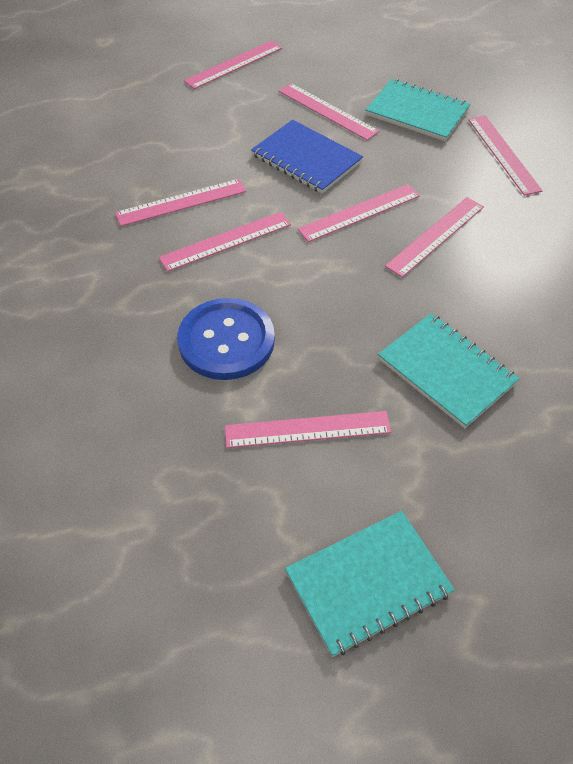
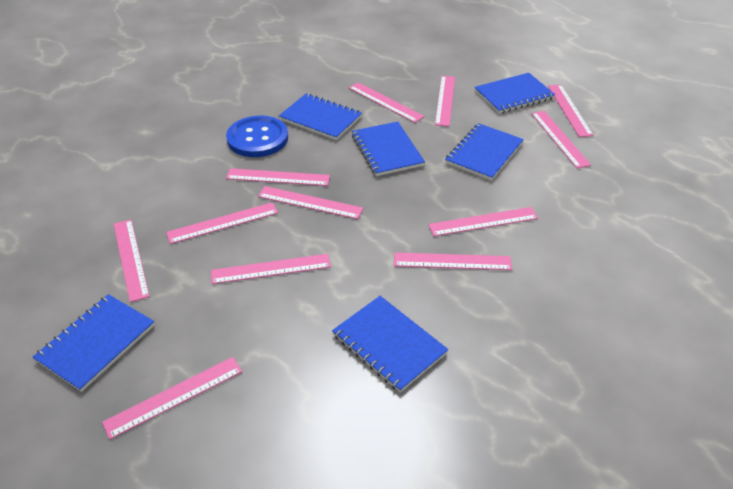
blue notebook: 1 -> 6
pink ruler: 8 -> 12
turquoise notebook: 3 -> 0

